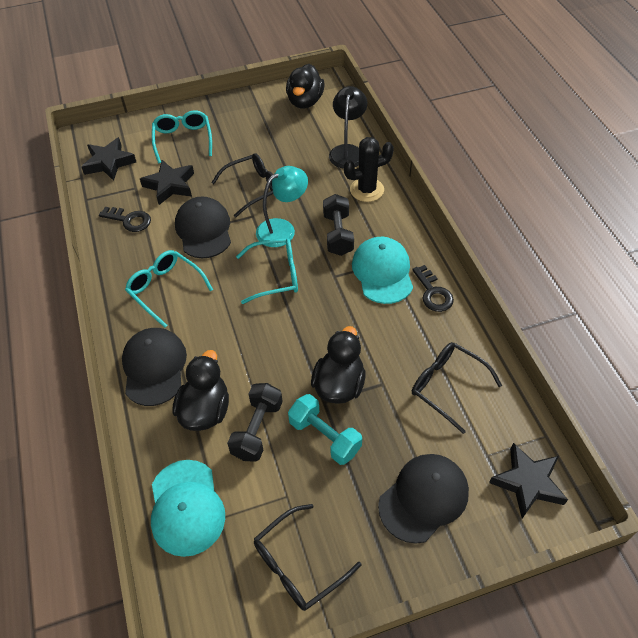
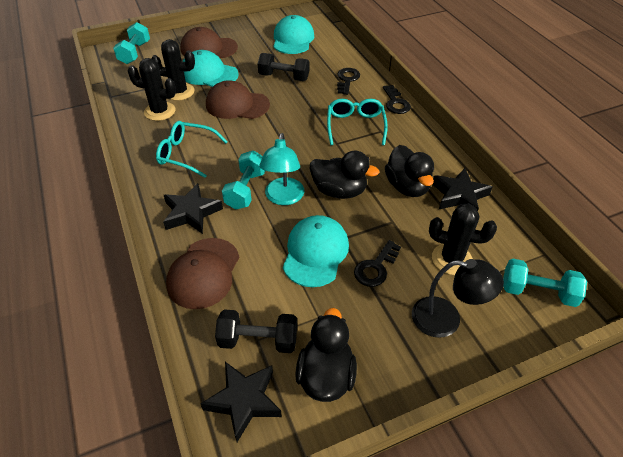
black cactus: 1 -> 3
black cap: 3 -> 0
black glasses: 3 -> 0
black key: 2 -> 3
brown cap: 0 -> 3
turquoise cap: 2 -> 3
turquoise dumbbell: 1 -> 3
turquoise glasses: 3 -> 2

